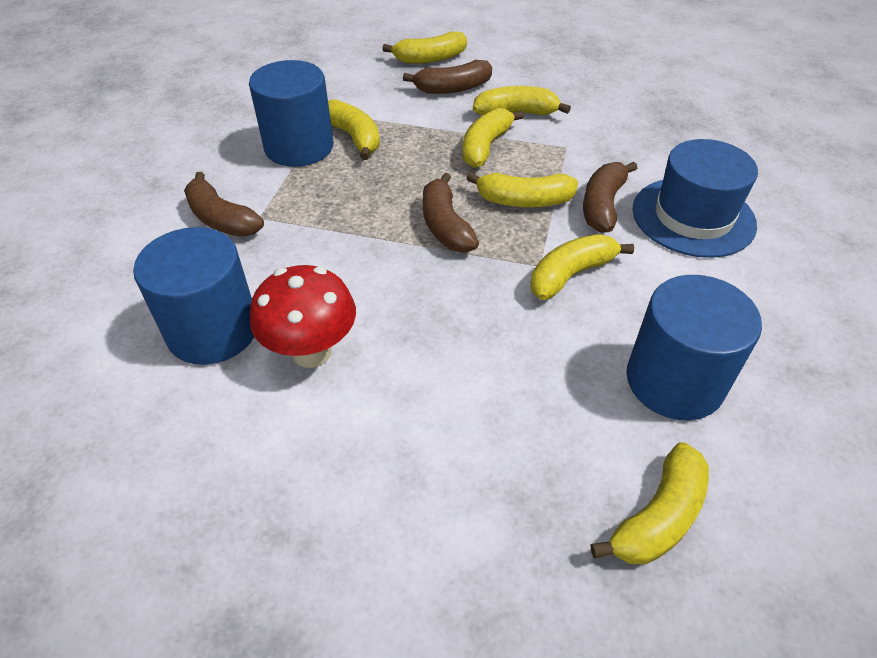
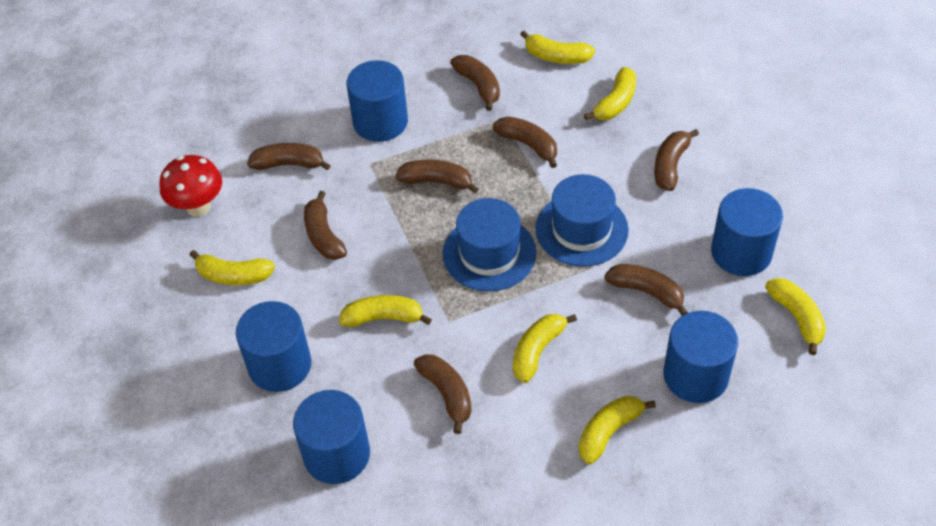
blue cylinder: 3 -> 5
blue hat: 1 -> 2
brown banana: 4 -> 8

